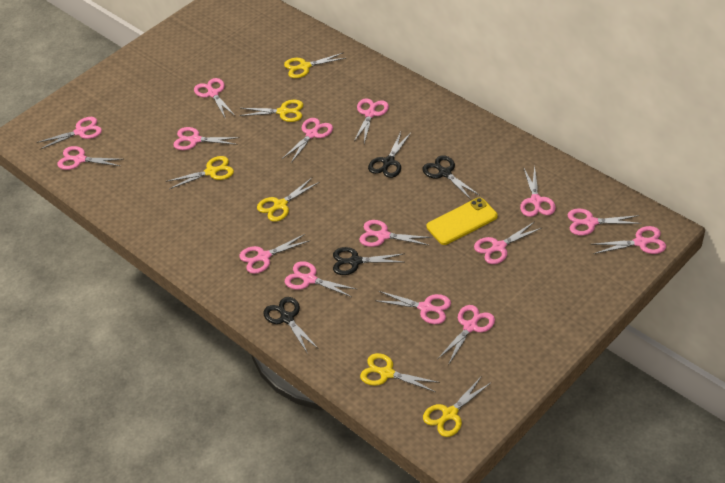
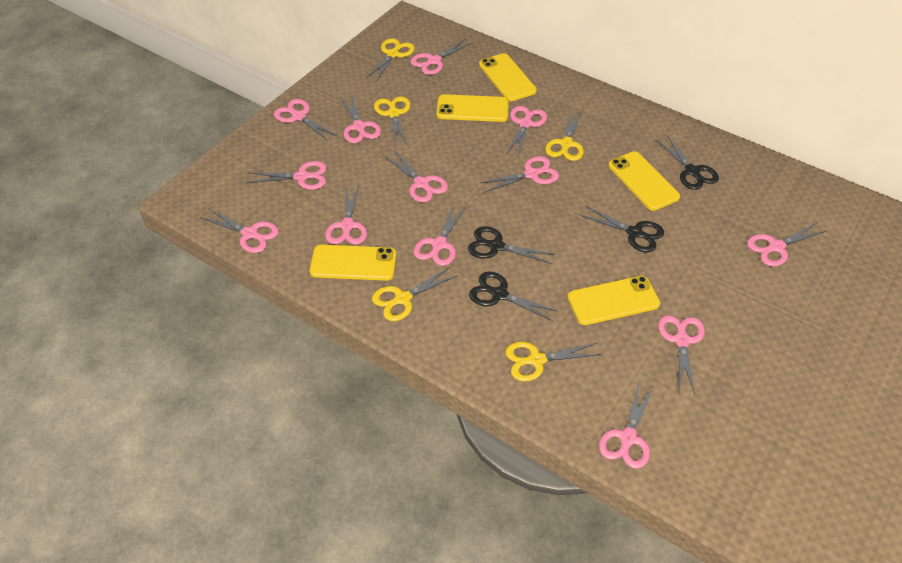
pink scissors: 15 -> 13
yellow phone: 1 -> 5
yellow scissors: 6 -> 5

